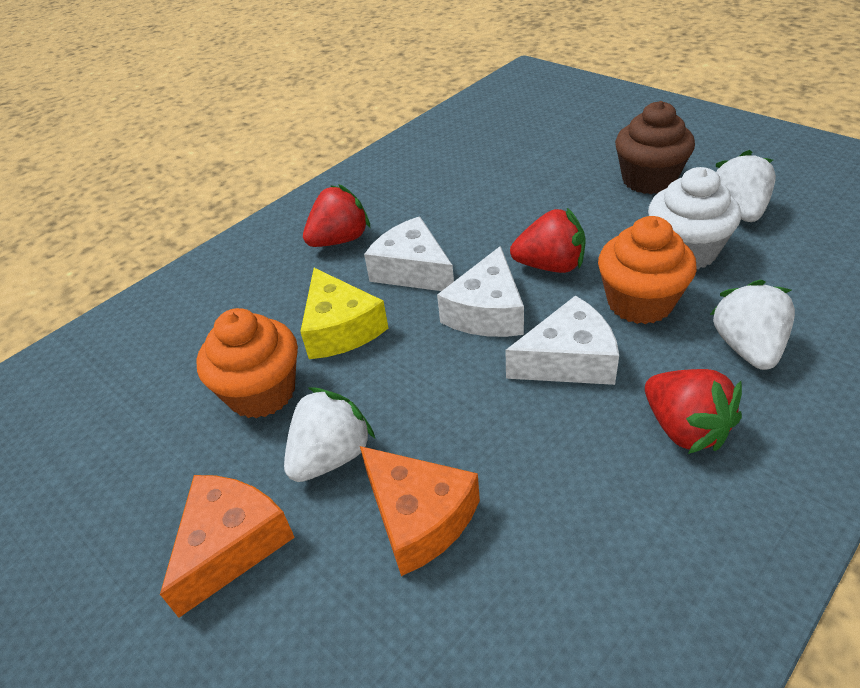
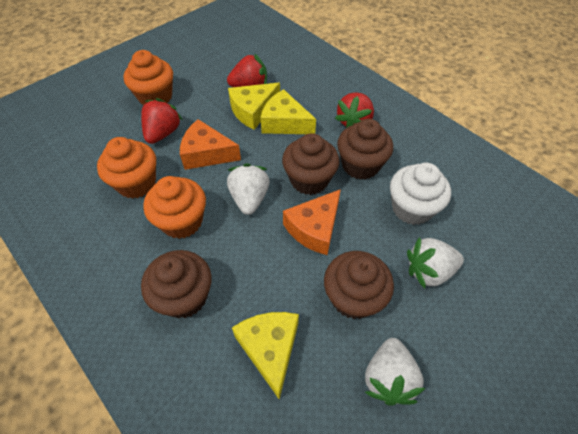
brown cupcake: 1 -> 4
orange cupcake: 2 -> 3
white cheese: 3 -> 0
yellow cheese: 1 -> 3

